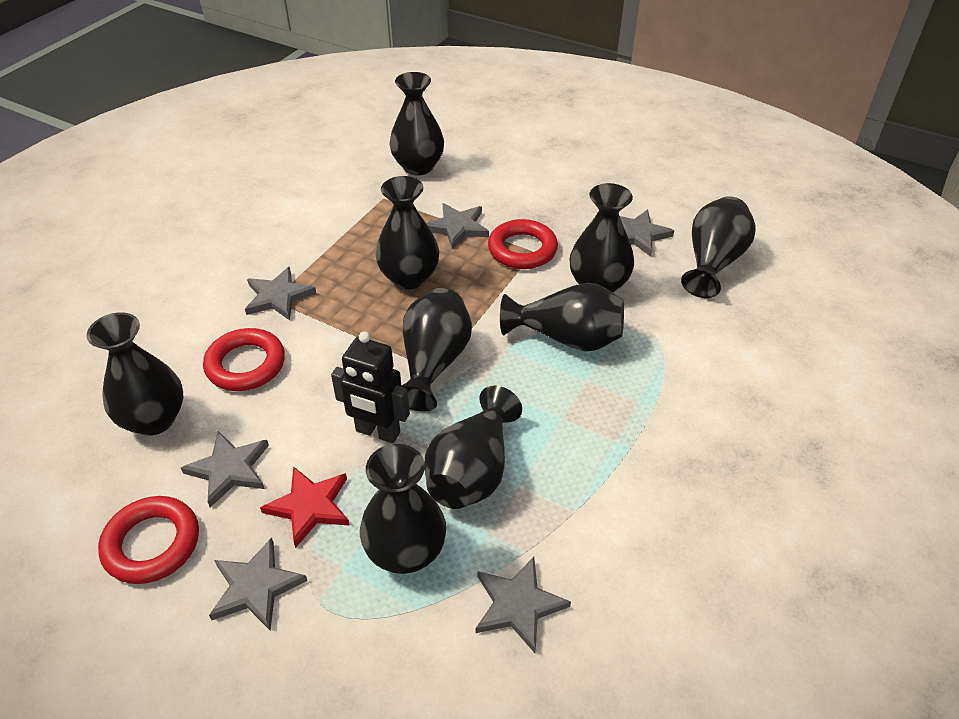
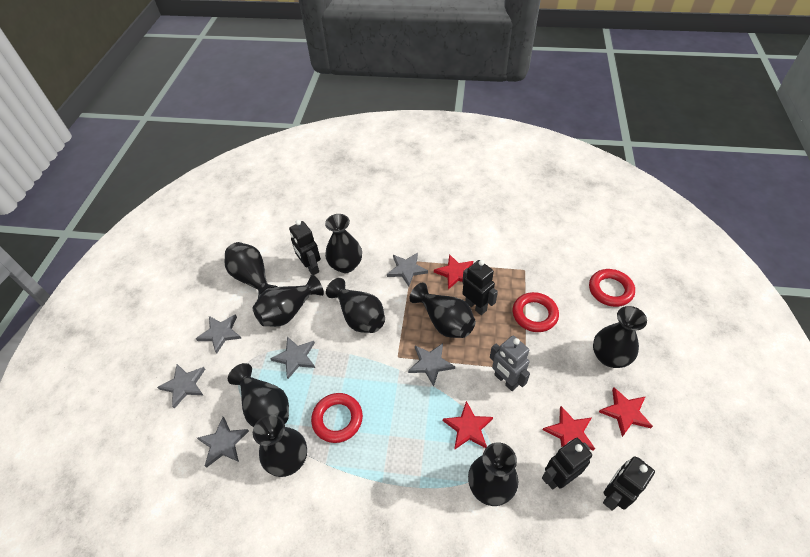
black robot: 1 -> 4
grey robot: 0 -> 1
red star: 1 -> 4

